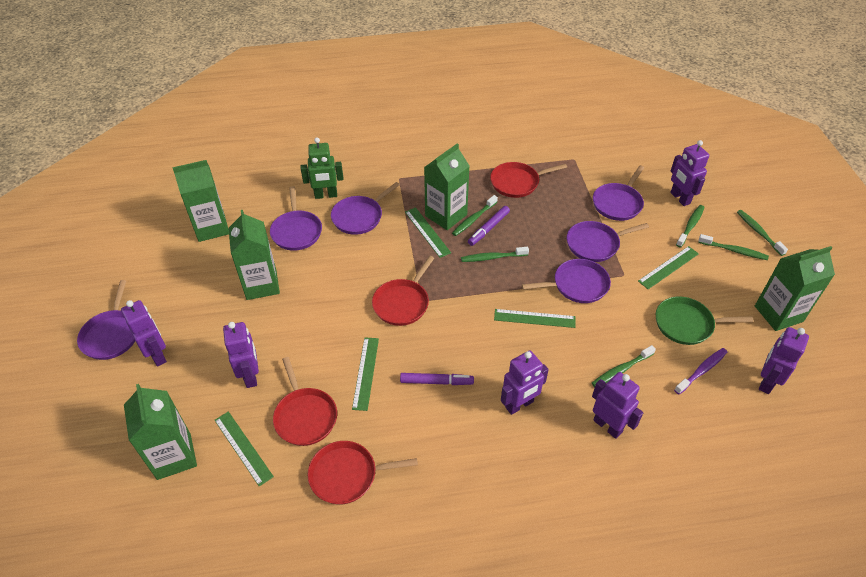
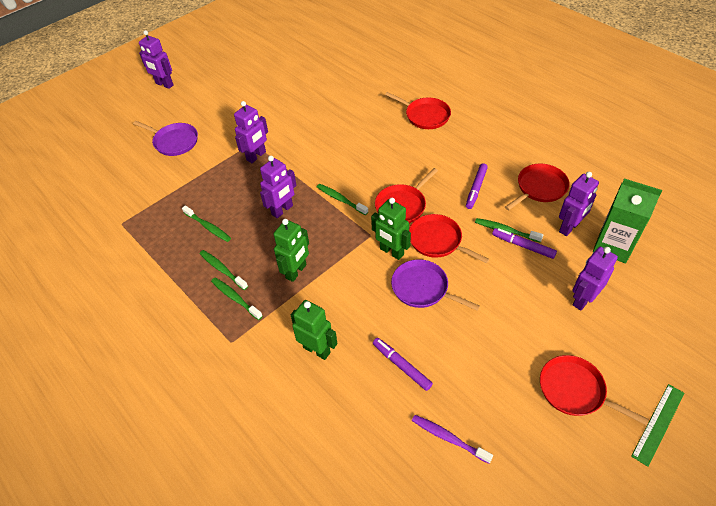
green carton: 5 -> 1
green pan: 1 -> 0
green robot: 1 -> 3
green ruler: 5 -> 1
green toothbrush: 6 -> 5
purple marker: 2 -> 3
purple pan: 6 -> 2
purple robot: 6 -> 5
red pan: 4 -> 5

